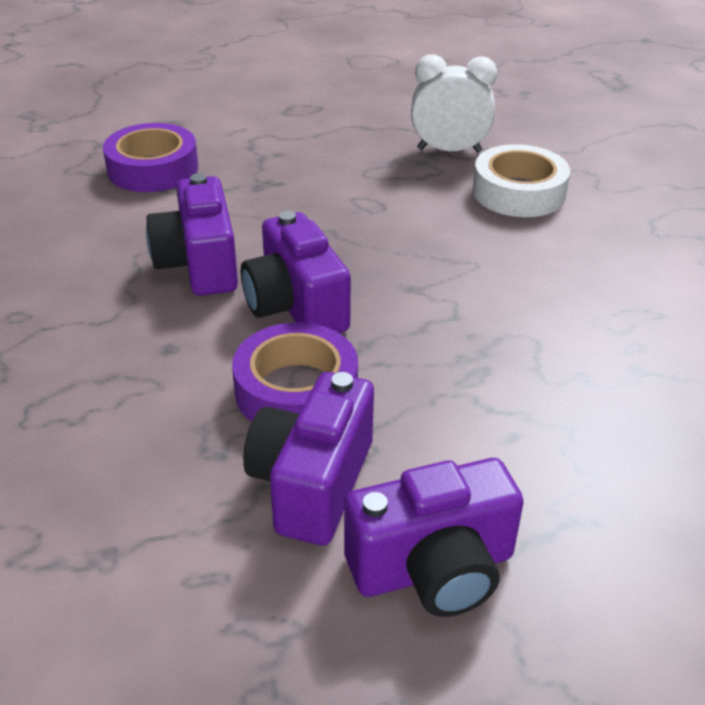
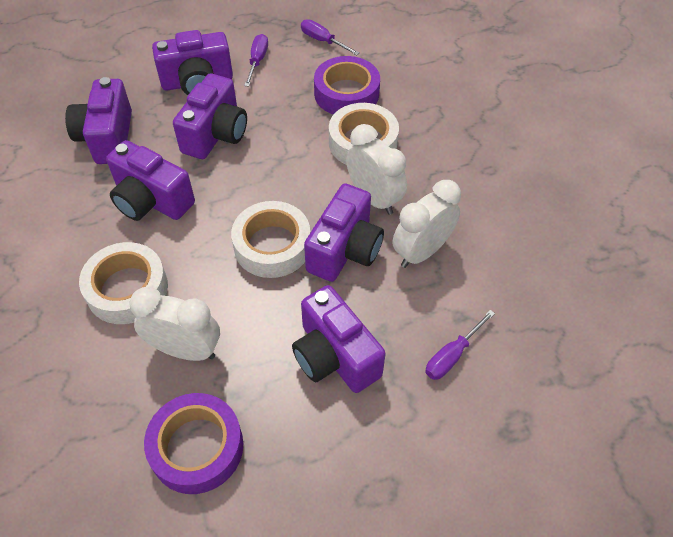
purple camera: 4 -> 6
purple screwdriver: 0 -> 3
white clock: 1 -> 3
white tape: 1 -> 3

